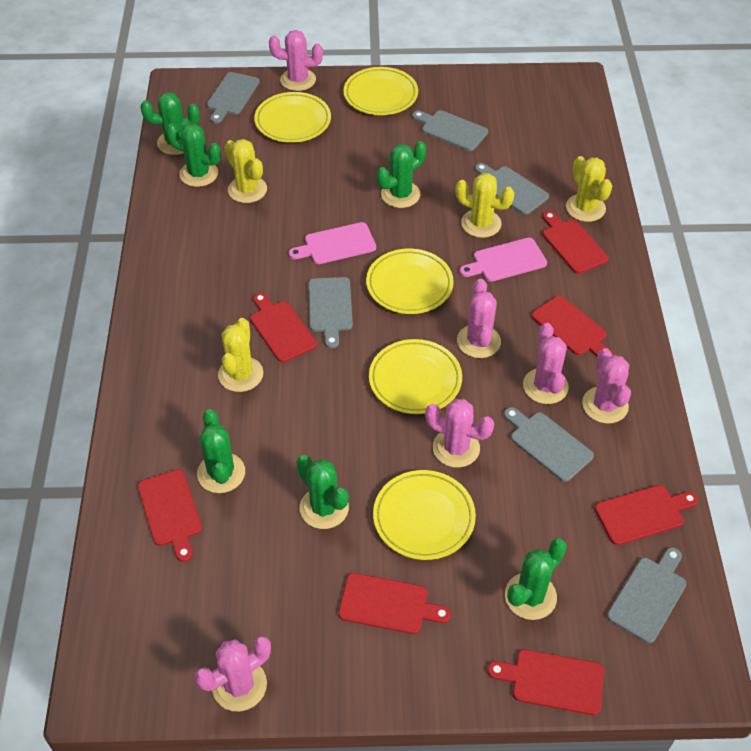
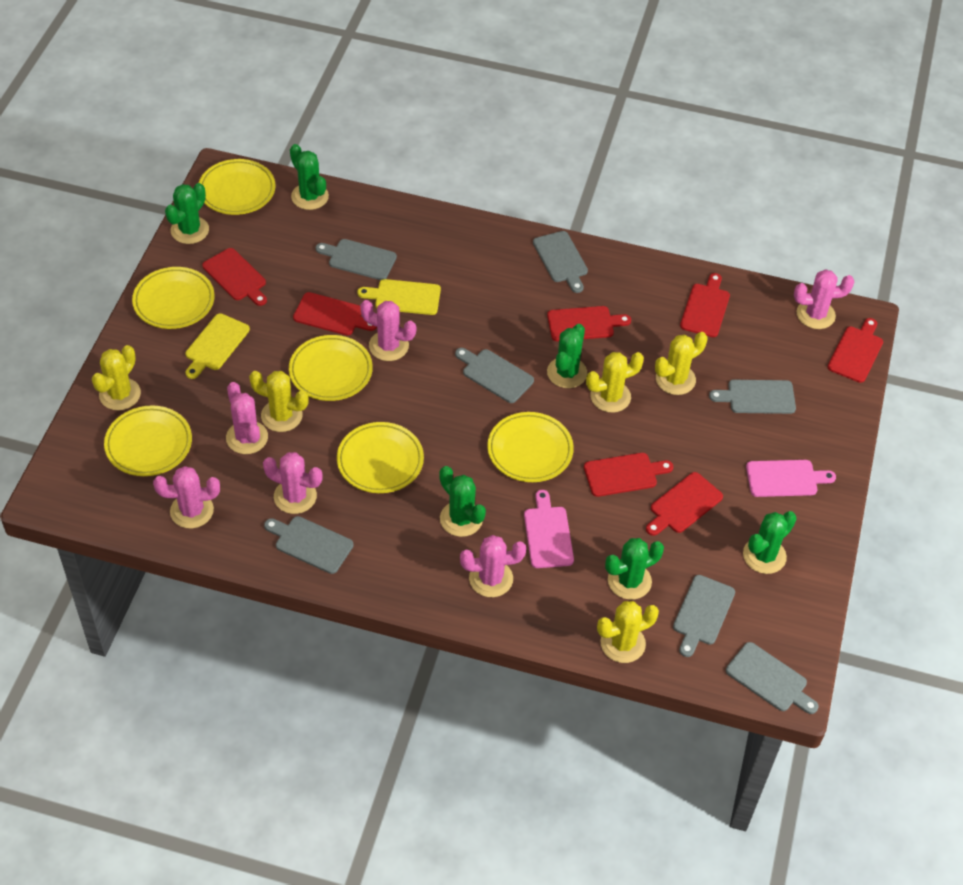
grey cutting board: 6 -> 7
yellow cactus: 4 -> 5
yellow cutting board: 0 -> 2
yellow plate: 5 -> 6

